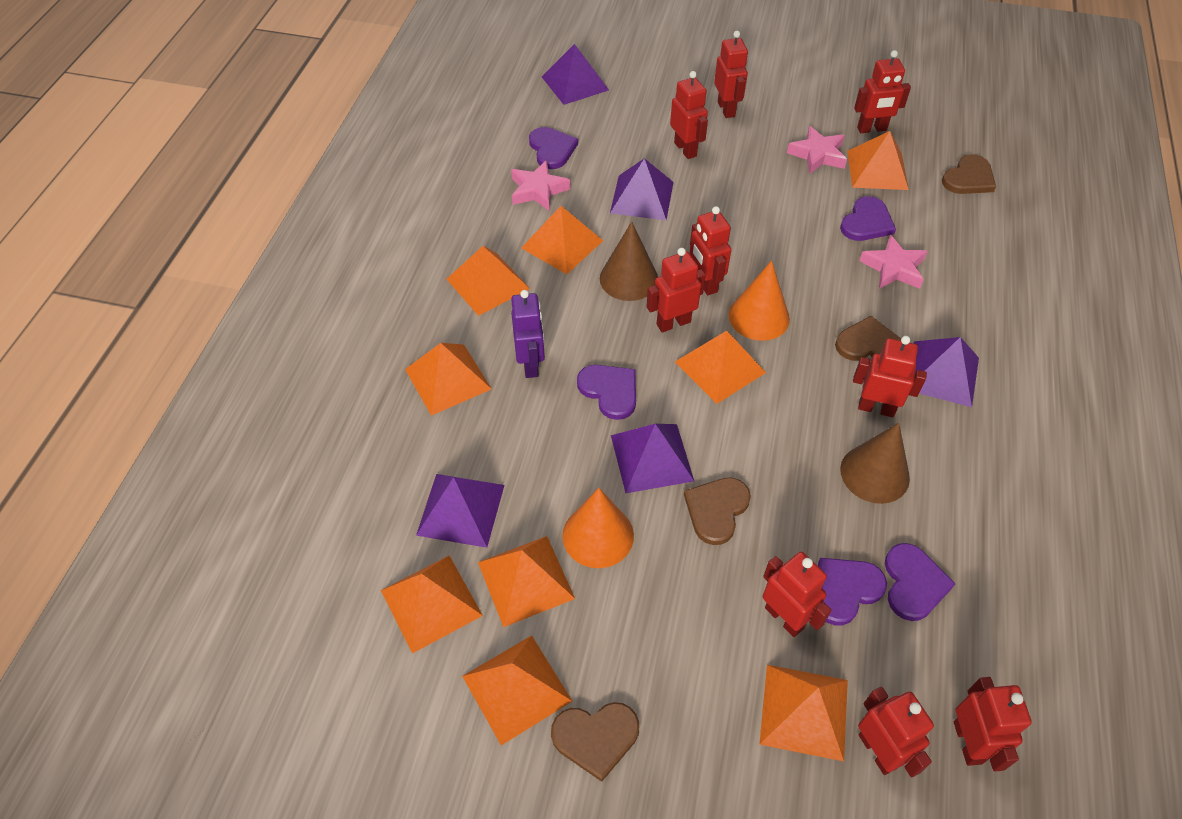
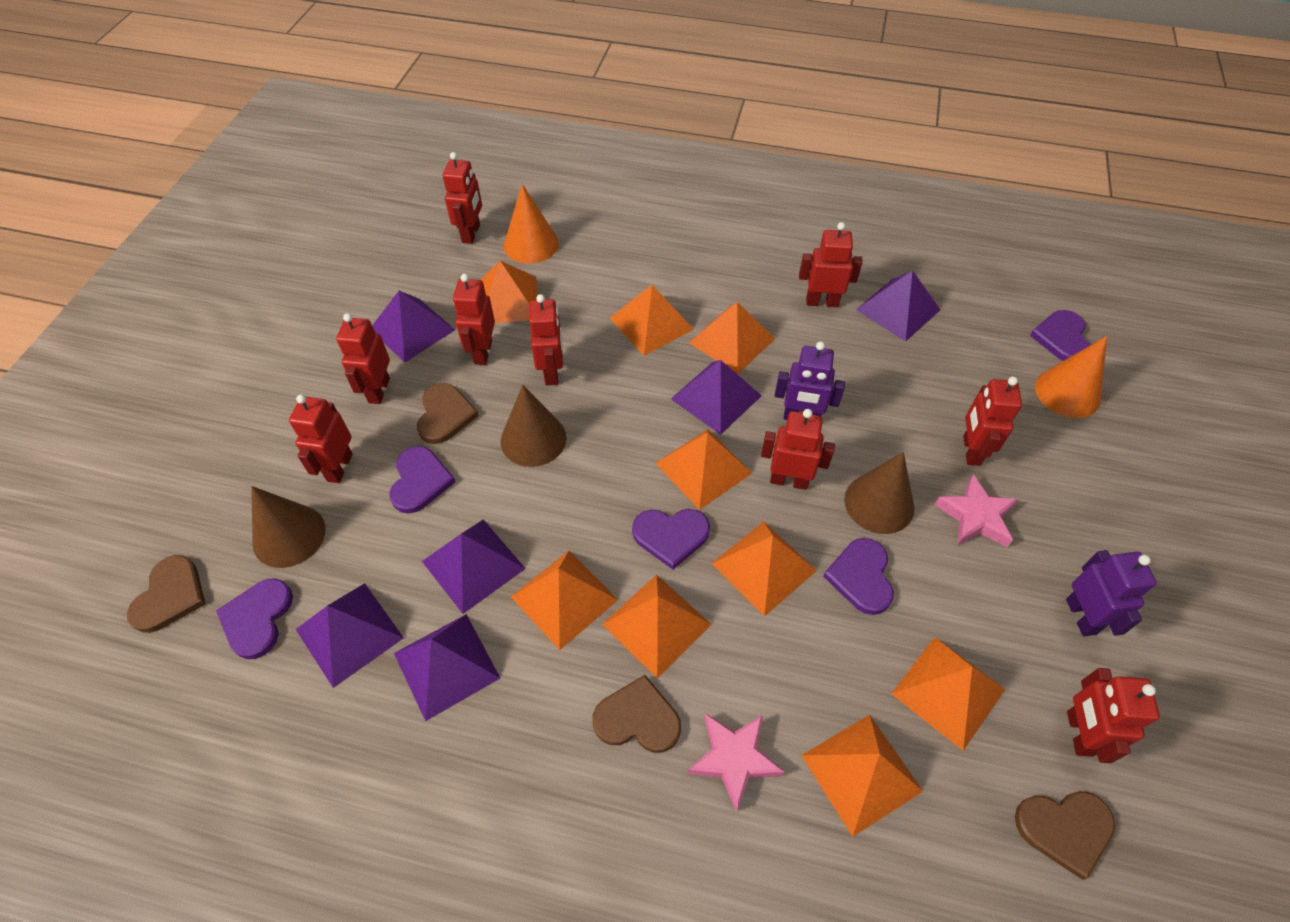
brown cone: 2 -> 3
pink star: 3 -> 2
purple pyramid: 5 -> 6
purple robot: 1 -> 2

